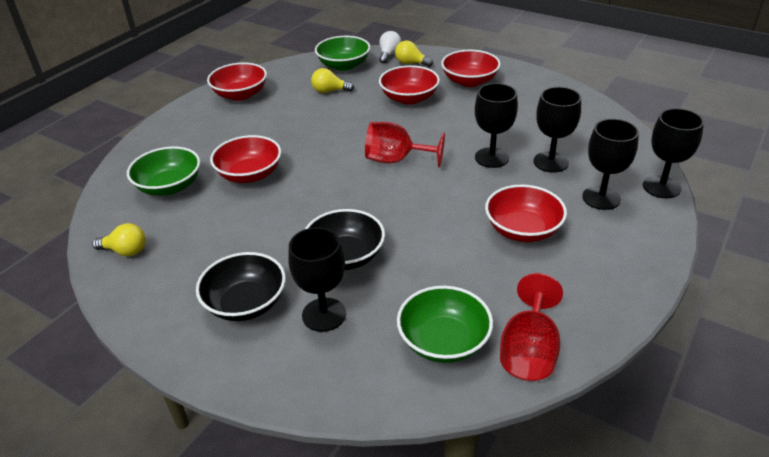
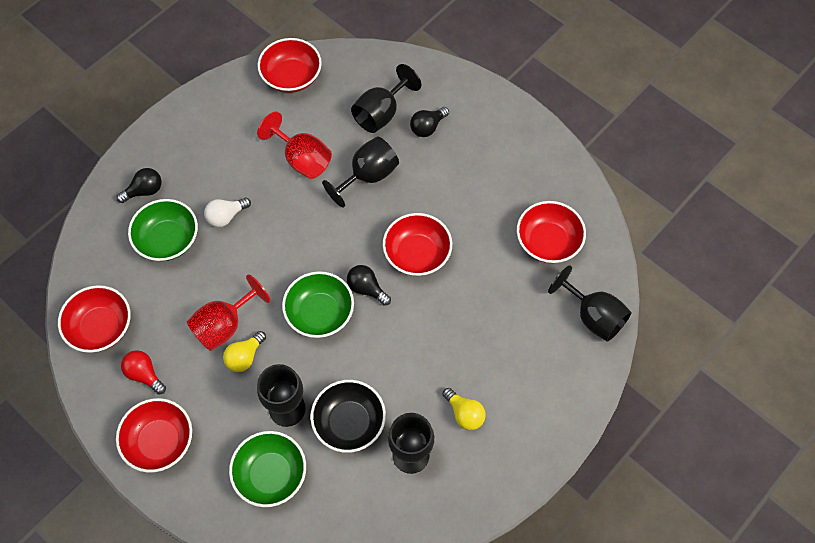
black bowl: 2 -> 1
black light bulb: 0 -> 3
red light bulb: 0 -> 1
yellow light bulb: 3 -> 2

